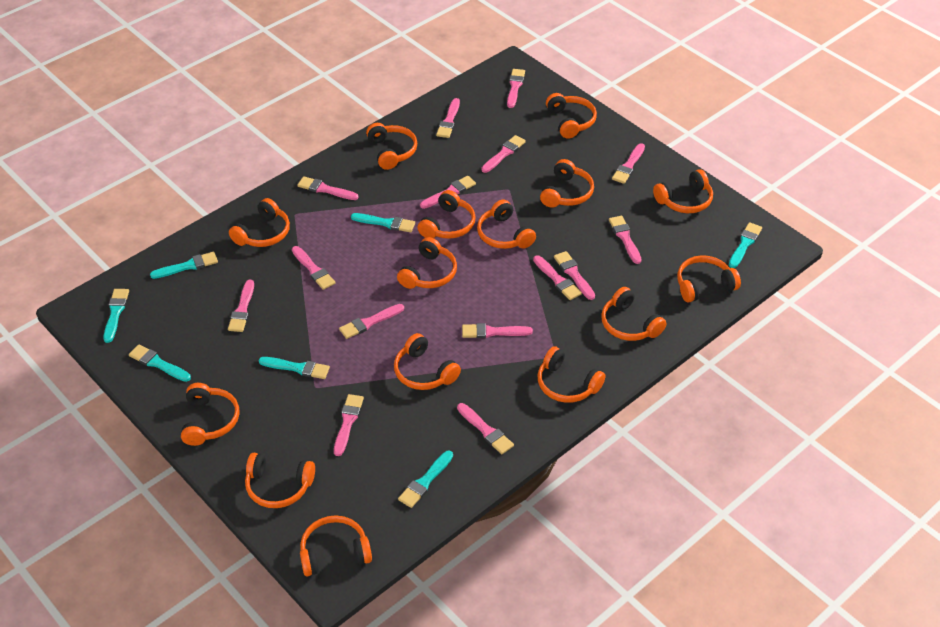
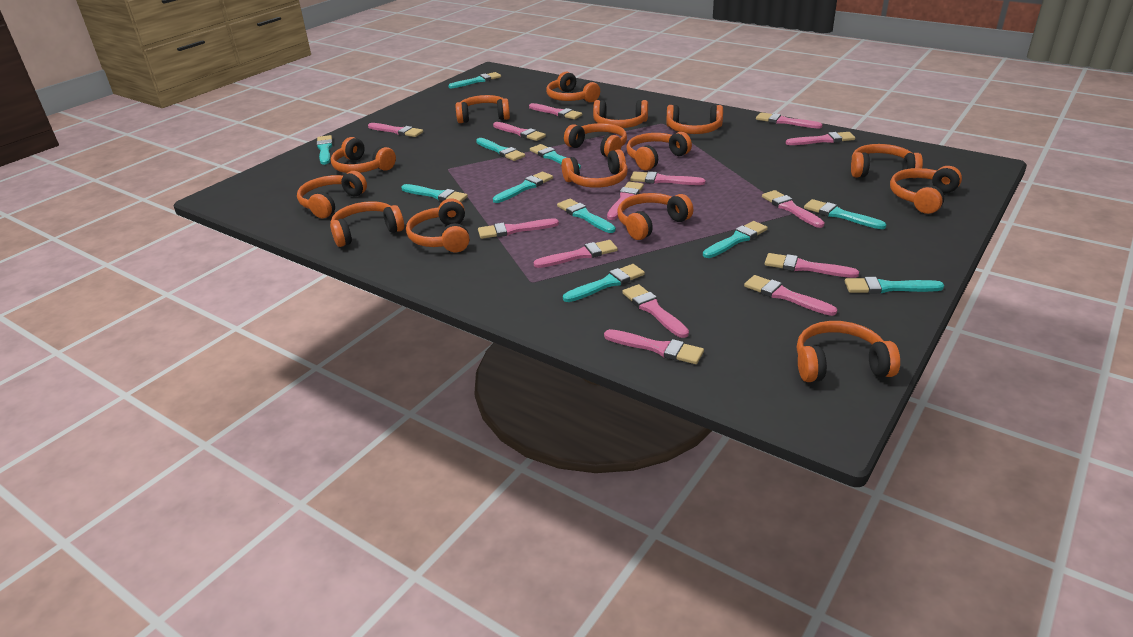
pink brush: 15 -> 14
turquoise brush: 7 -> 11

